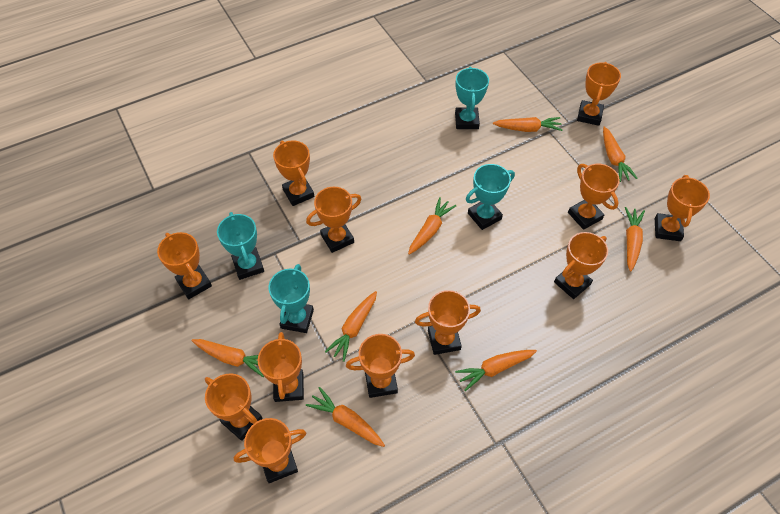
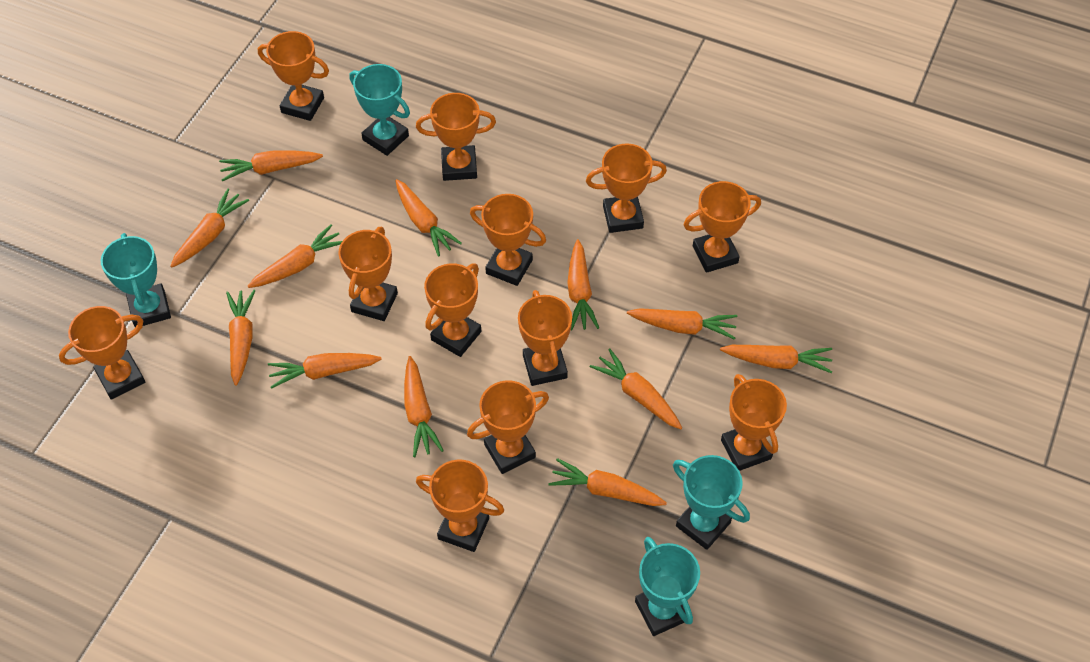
orange carrot: 8 -> 12

